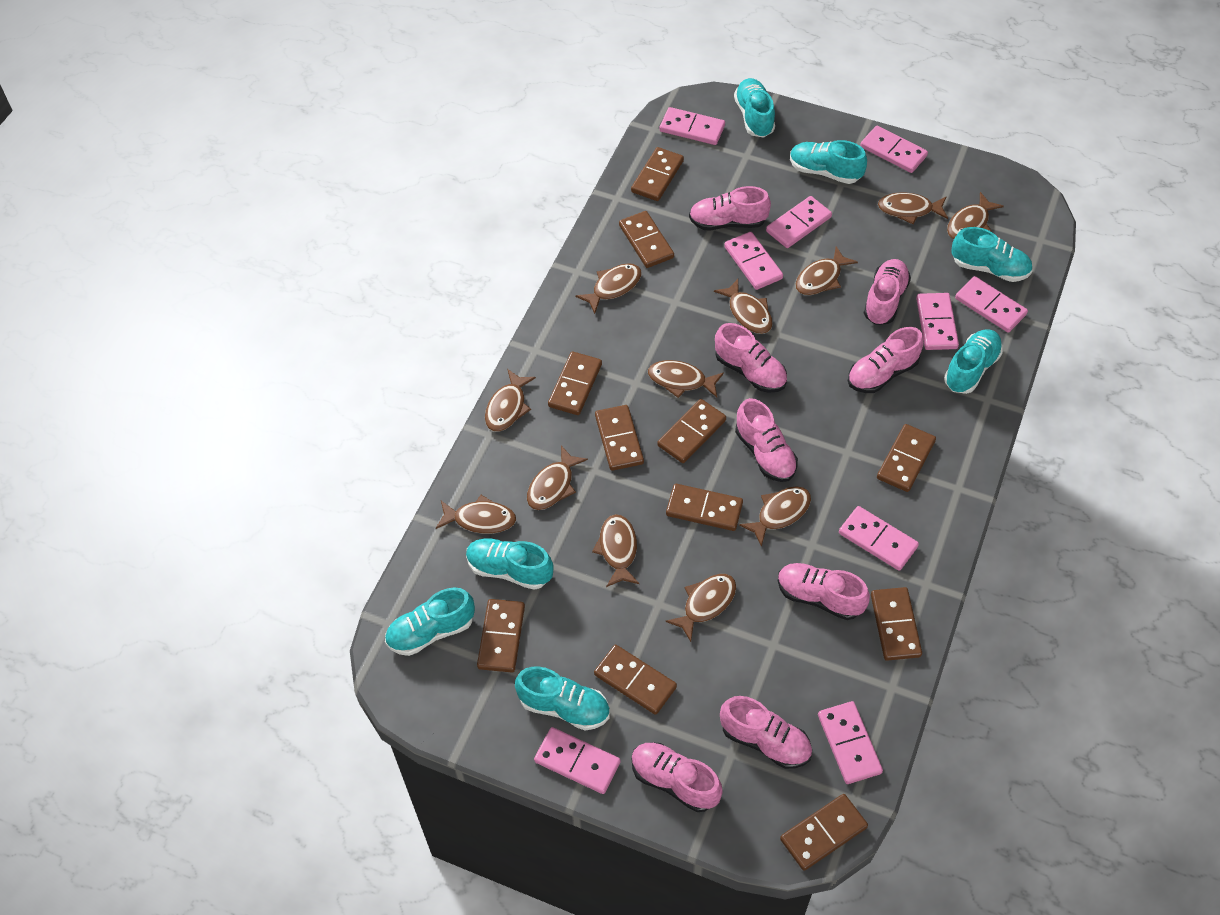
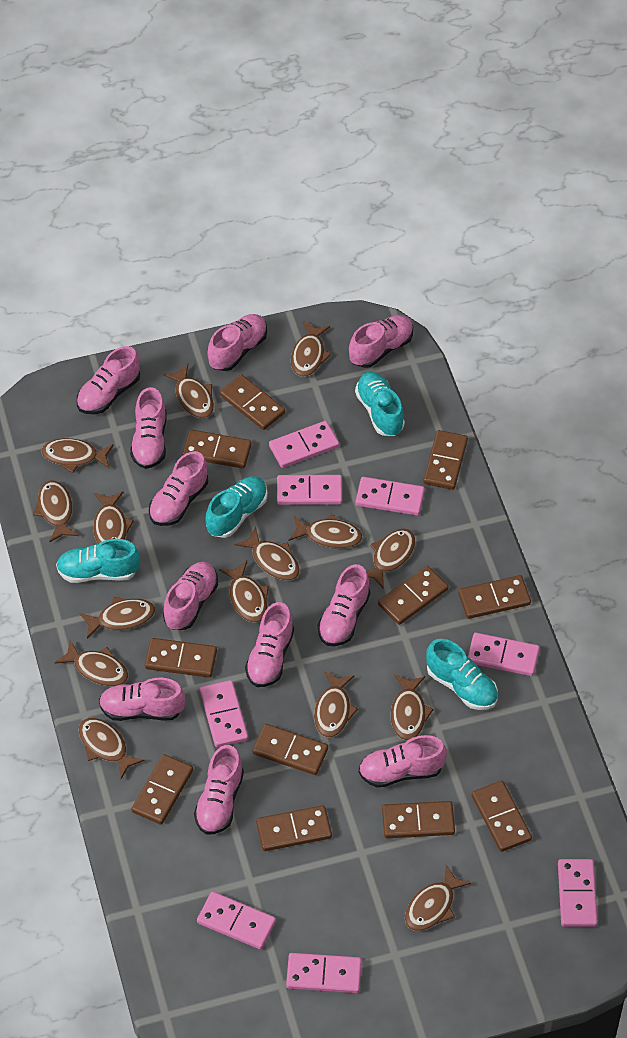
brown fish: 12 -> 15
pink domino: 9 -> 8
pink shoe: 8 -> 11
turquoise shoe: 7 -> 4

